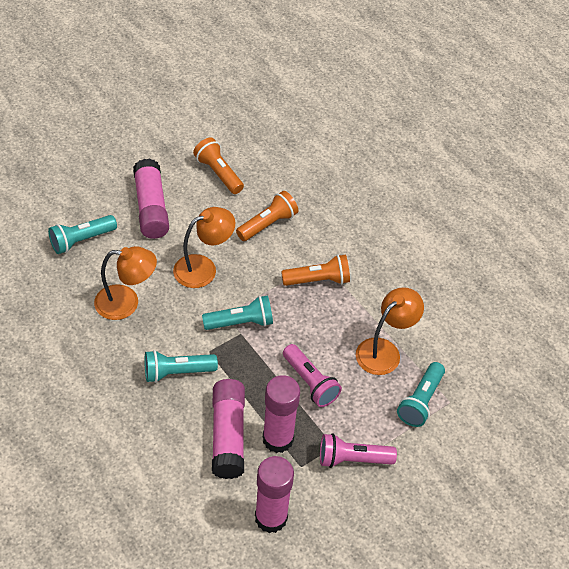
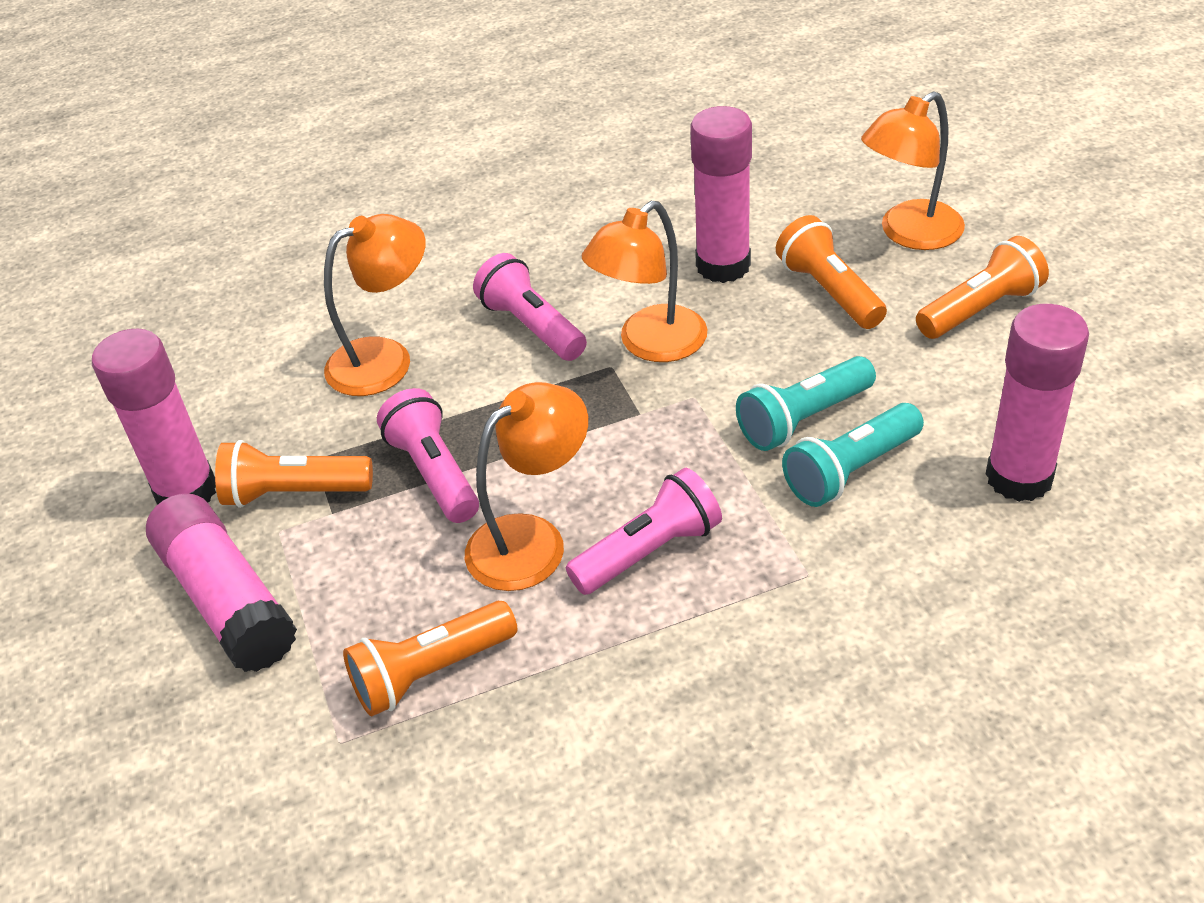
orange flashlight: 3 -> 4
orange lamp: 3 -> 4
pink flashlight: 2 -> 3
turquoise flashlight: 4 -> 2

